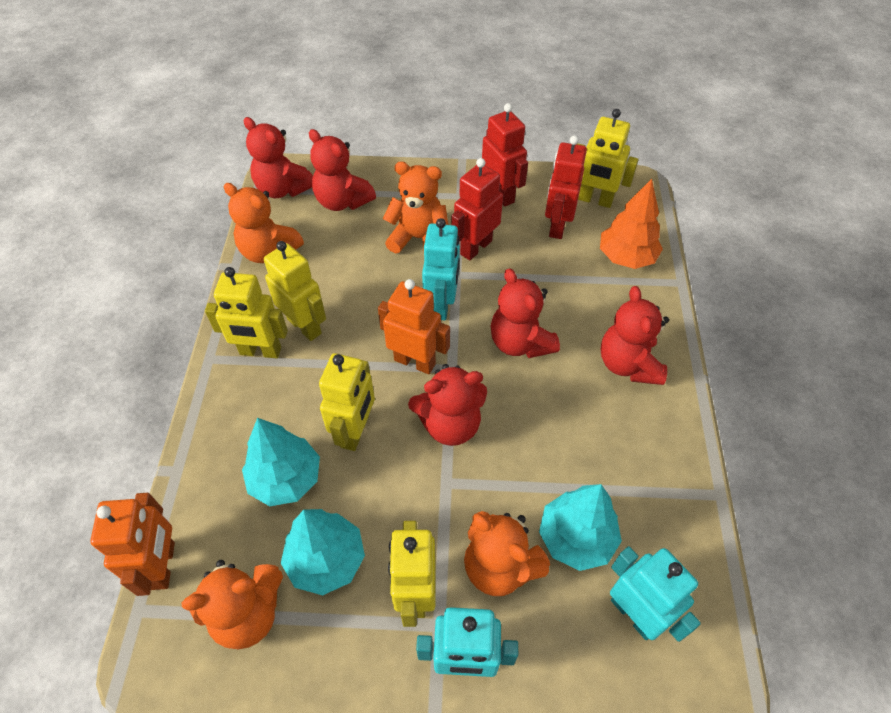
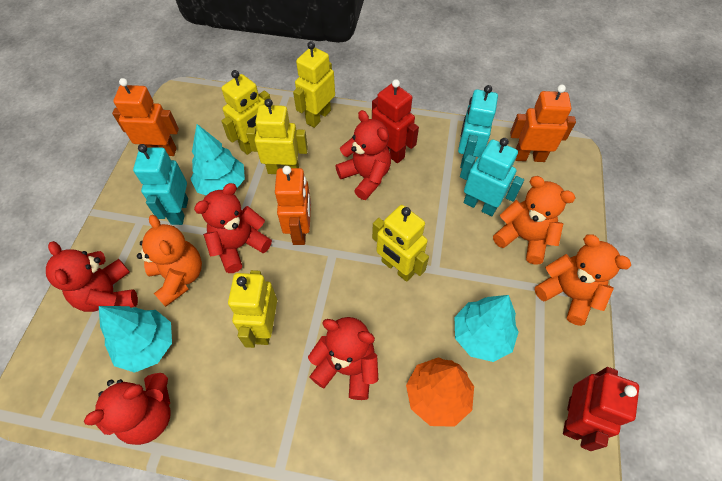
orange robot: 2 -> 3
orange teddy bear: 4 -> 3
red robot: 3 -> 2

